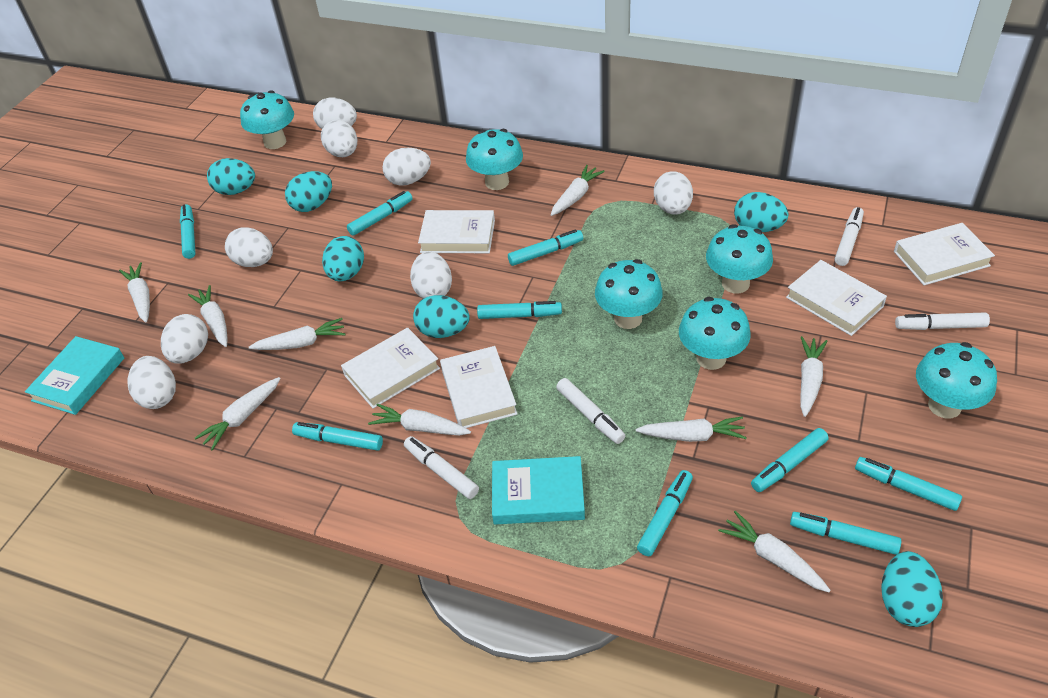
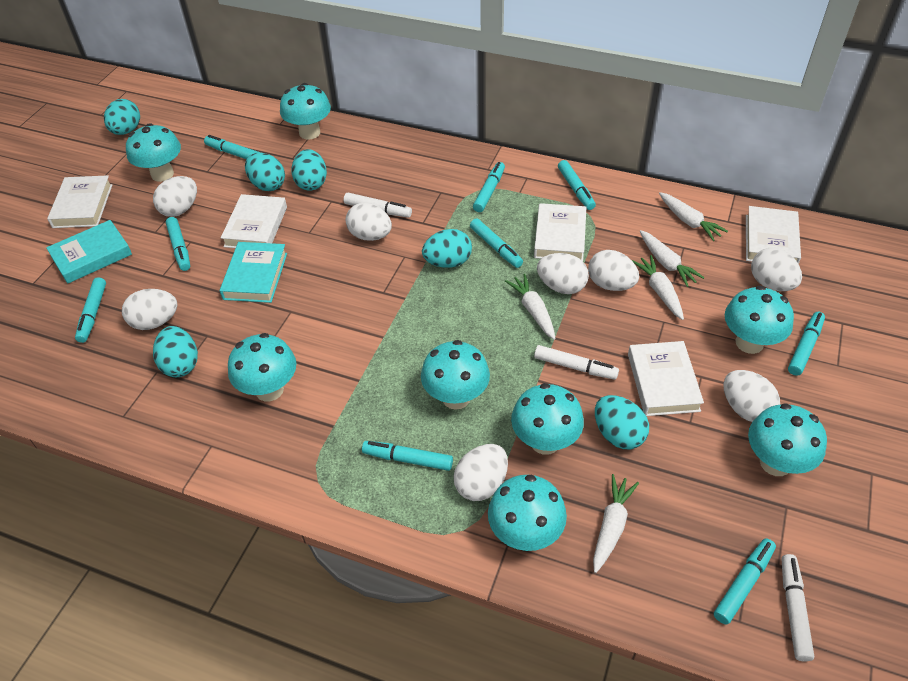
turquoise mushroom: 6 -> 8
white carrot: 9 -> 5
white marker: 4 -> 3

